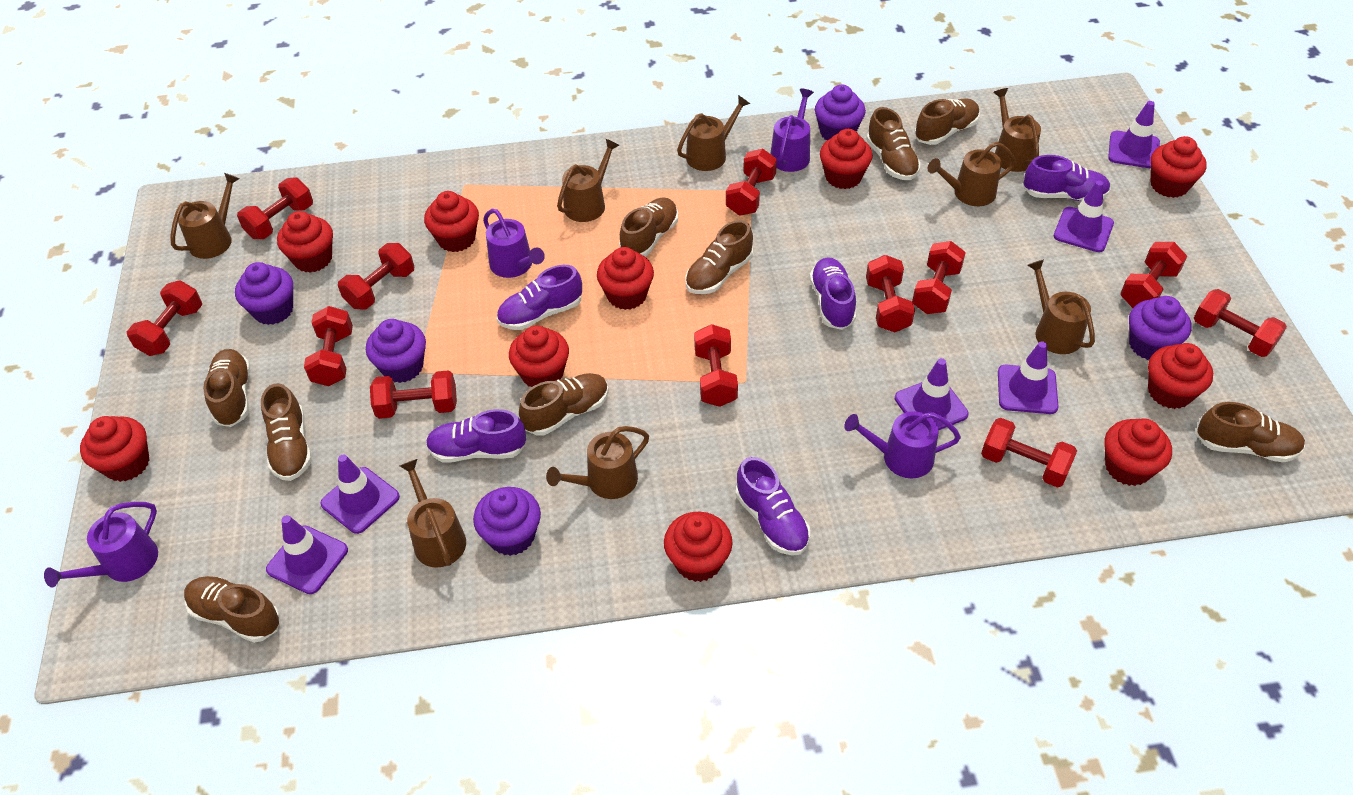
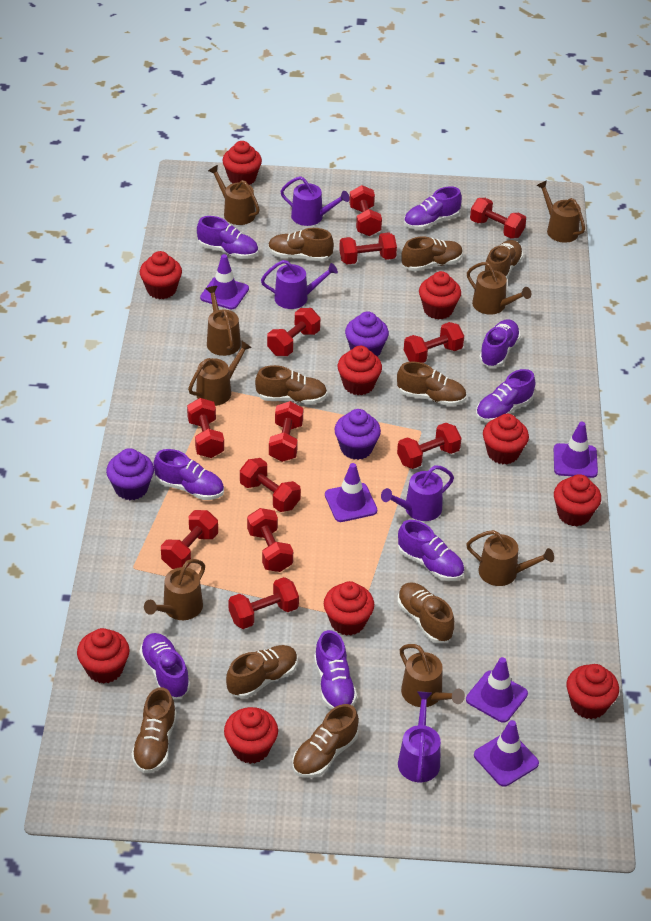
purple cupcake: 5 -> 3
purple shoe: 5 -> 8
purple traffic cone: 6 -> 5

